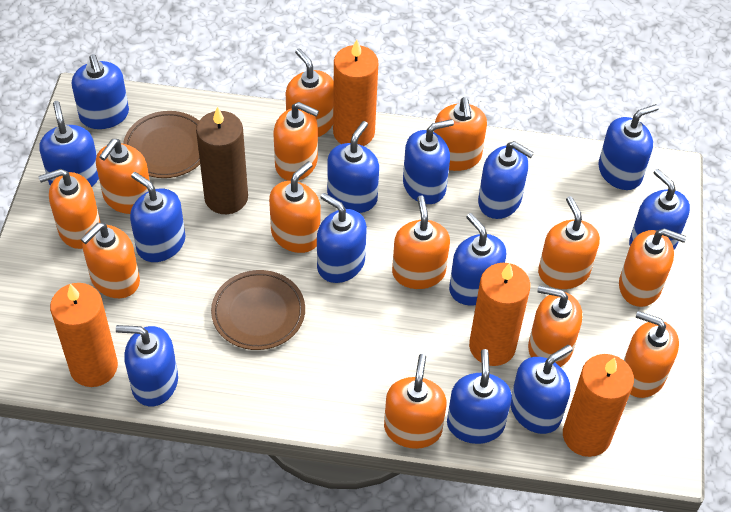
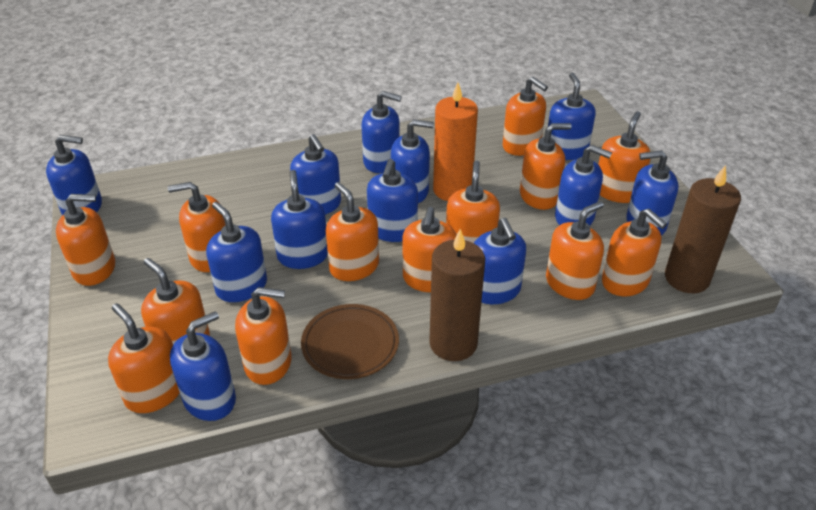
blue soap dispenser: 13 -> 12
brown candle: 1 -> 2
brown plate: 2 -> 1
orange candle: 4 -> 1

